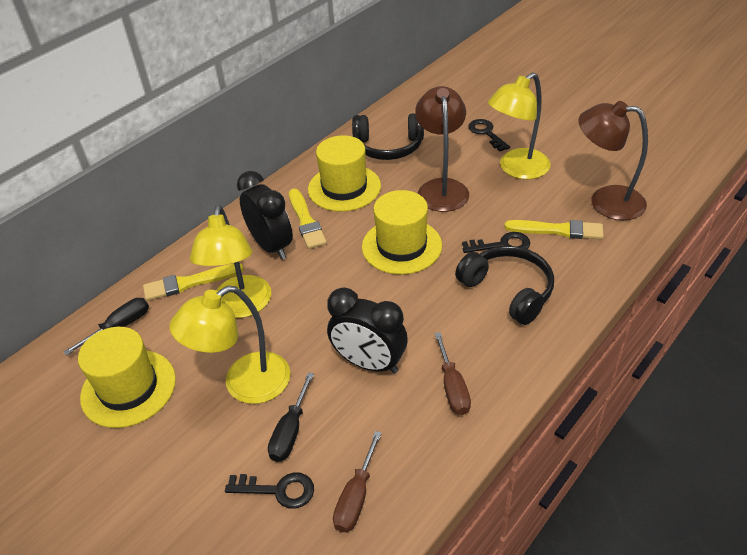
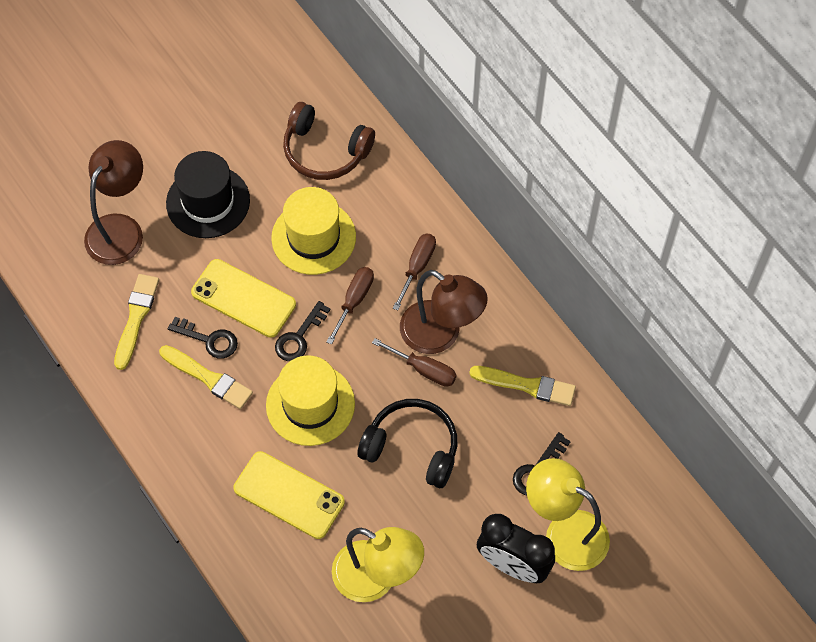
black clock: 2 -> 1
black hat: 0 -> 1
black headphones: 2 -> 1
black screwdriver: 2 -> 0
brown headphones: 0 -> 1
brown screwdriver: 2 -> 3
yellow hat: 3 -> 2
yellow lamp: 3 -> 2
yellow phone: 0 -> 2

